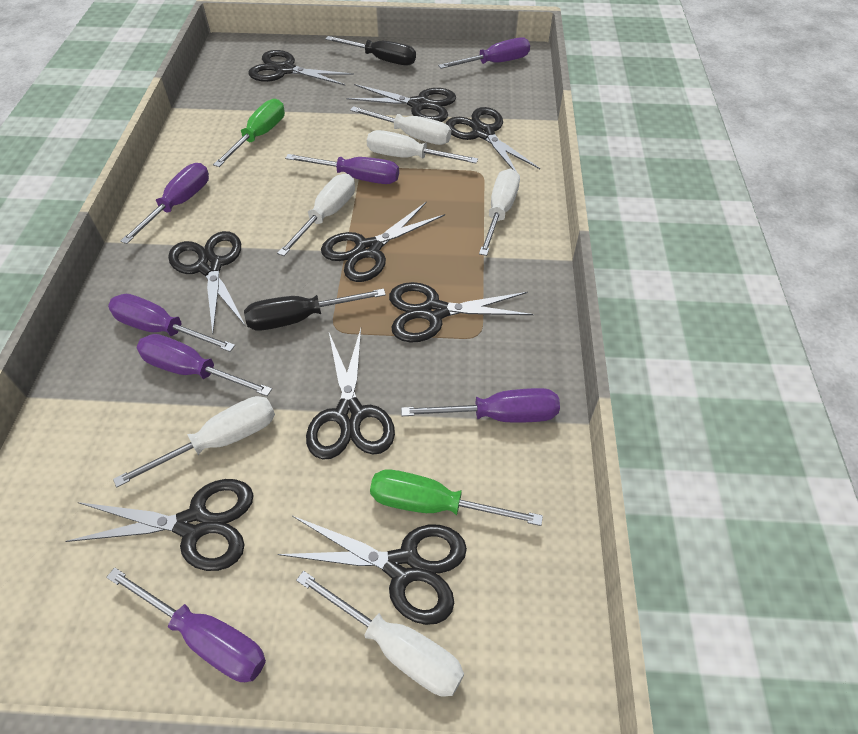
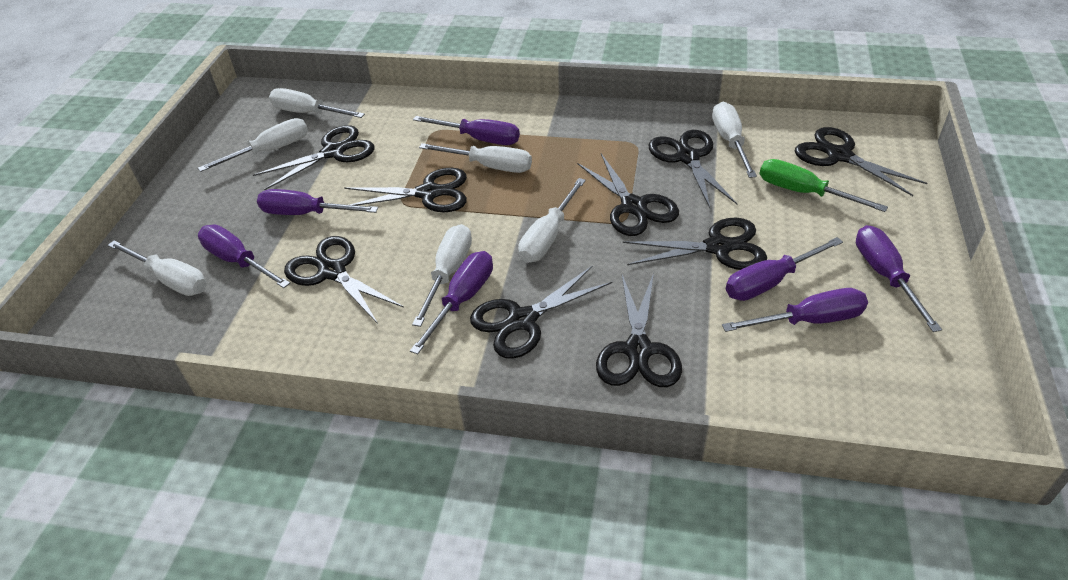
black screwdriver: 2 -> 0
green screwdriver: 2 -> 1
white screwdriver: 6 -> 7

